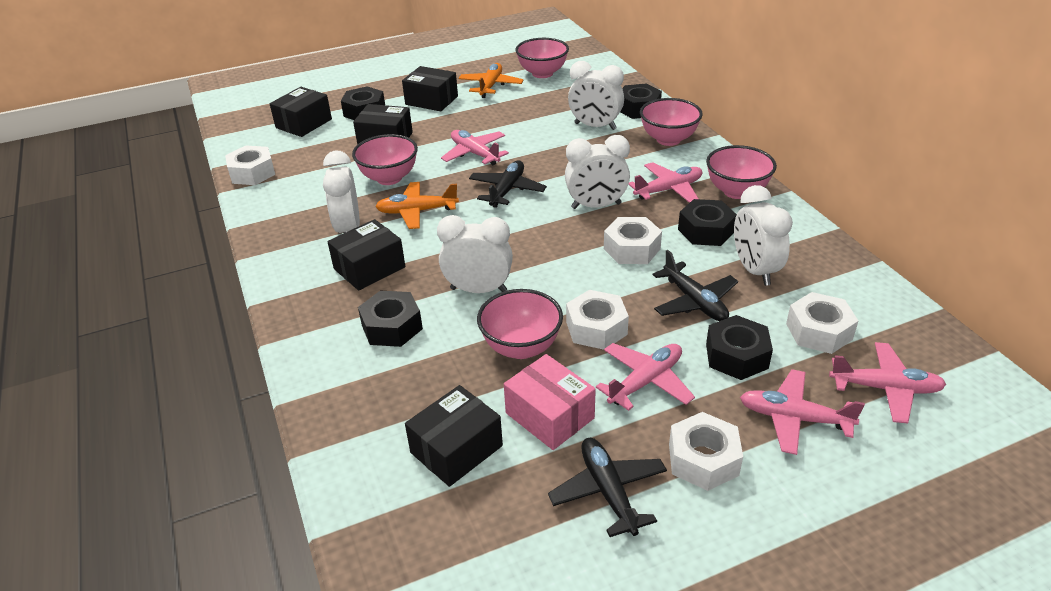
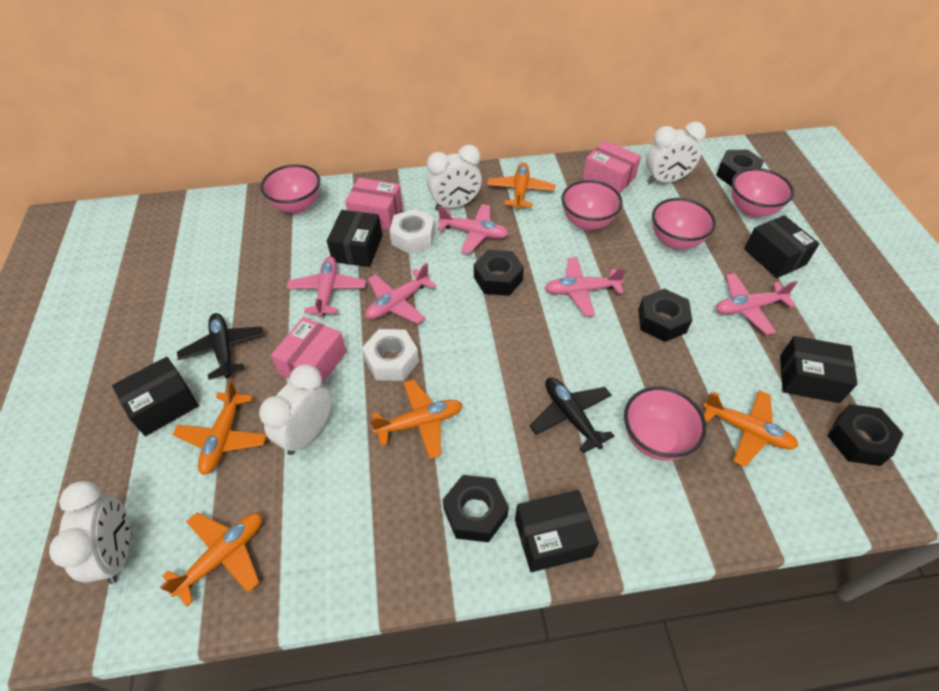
black plane: 3 -> 2
orange plane: 2 -> 5
pink box: 1 -> 3
white clock: 5 -> 4
white nut: 5 -> 2

